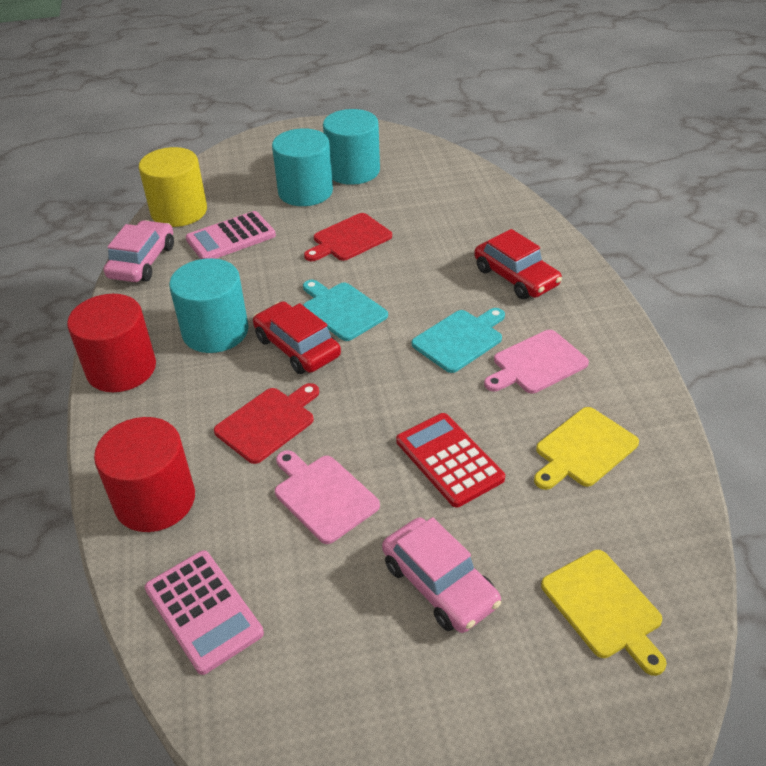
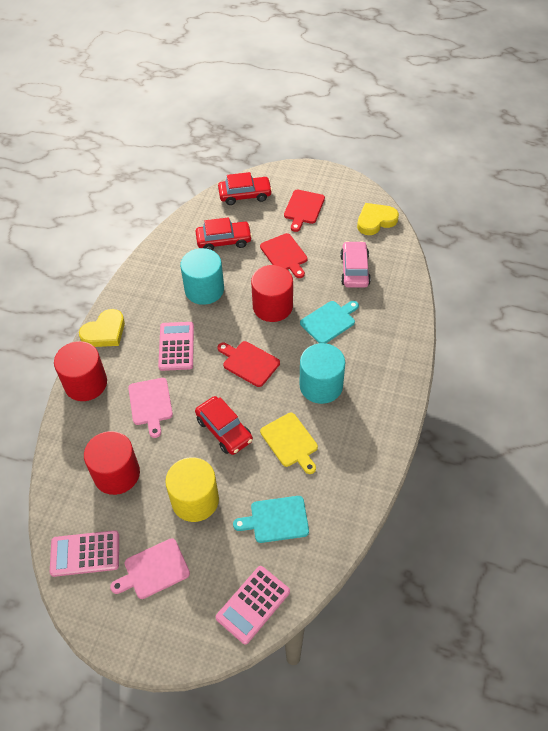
pink calculator: 2 -> 3
pink car: 2 -> 1
red calculator: 1 -> 0
red car: 2 -> 3
red cutting board: 2 -> 3
red cylinder: 2 -> 3
turquoise cylinder: 3 -> 2
yellow cutting board: 2 -> 1
yellow heart: 0 -> 2

